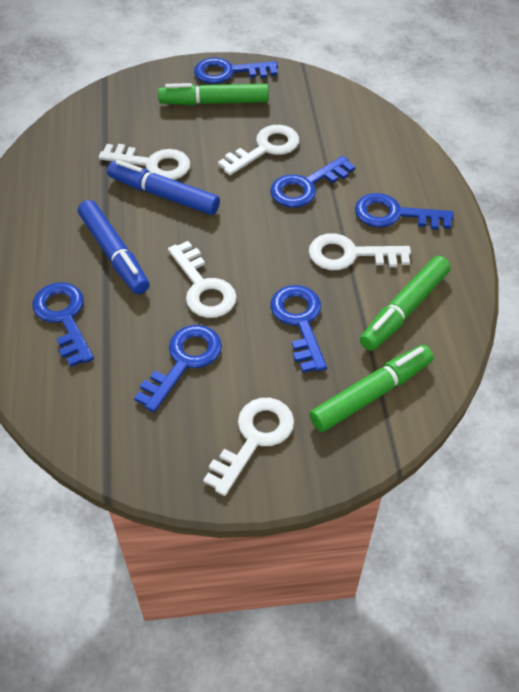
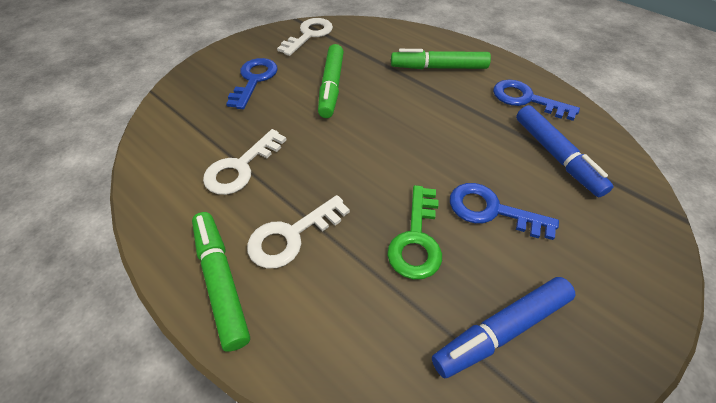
blue key: 6 -> 3
green key: 0 -> 1
white key: 5 -> 3

